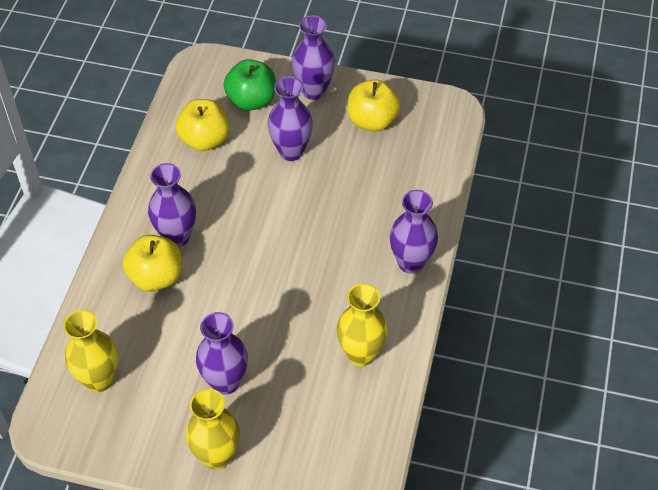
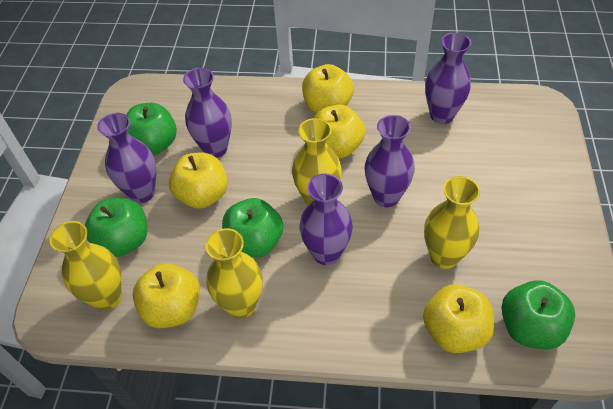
green apple: 1 -> 4
yellow apple: 3 -> 5
yellow vase: 3 -> 4

